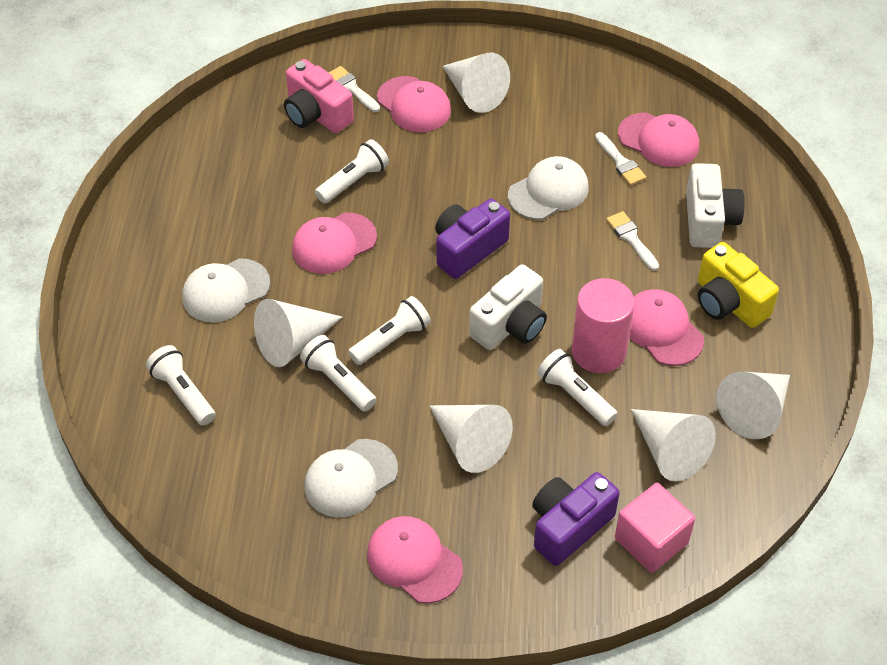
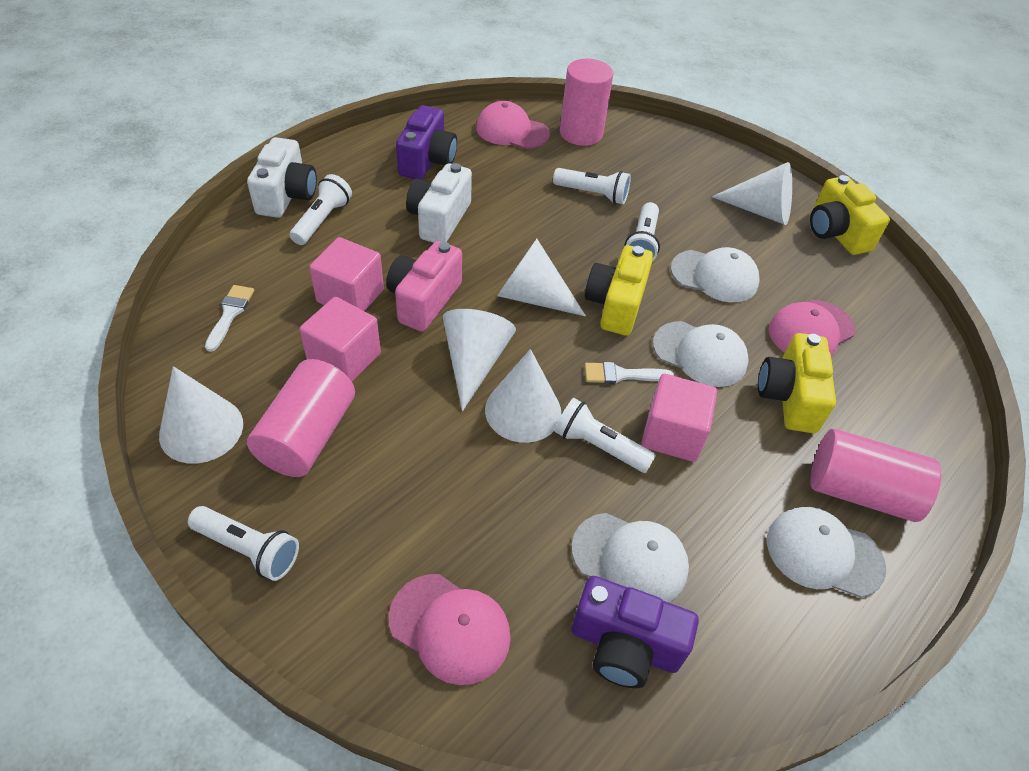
pink cap: 5 -> 3
pink cube: 1 -> 3
pink cylinder: 1 -> 3
white brush: 3 -> 2
white cap: 3 -> 4
yellow camera: 1 -> 3

